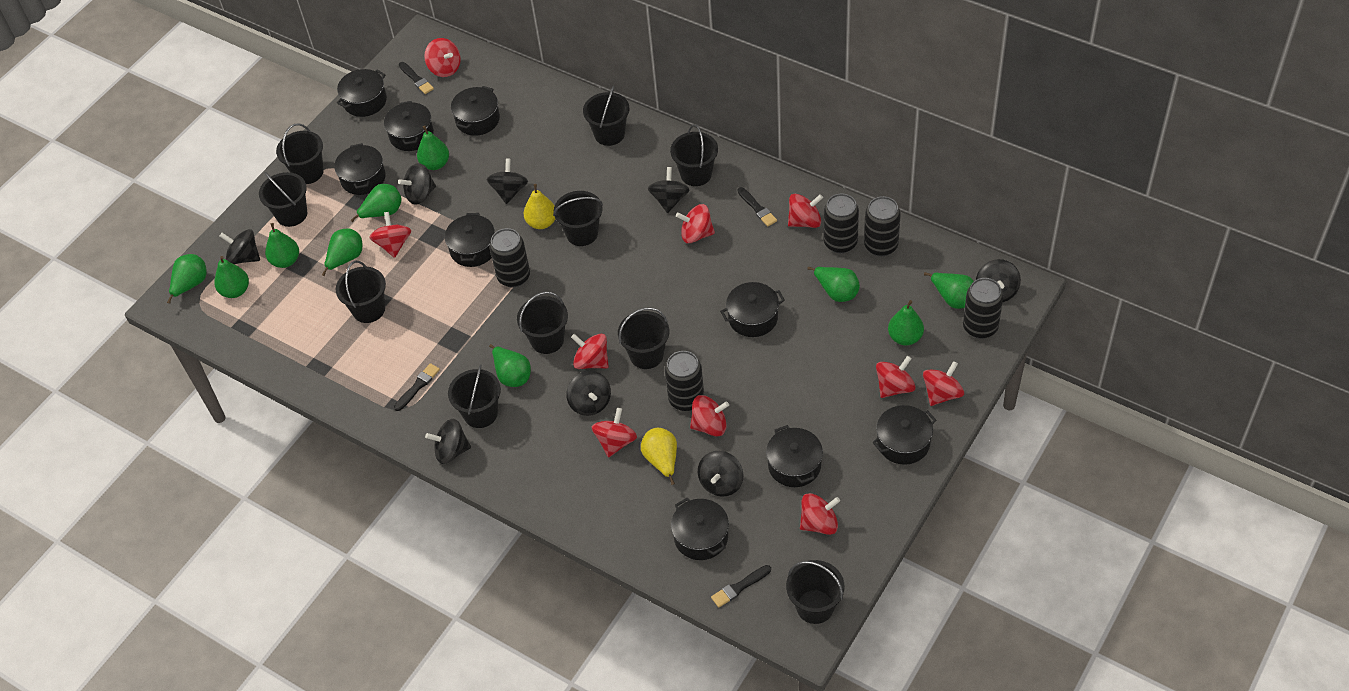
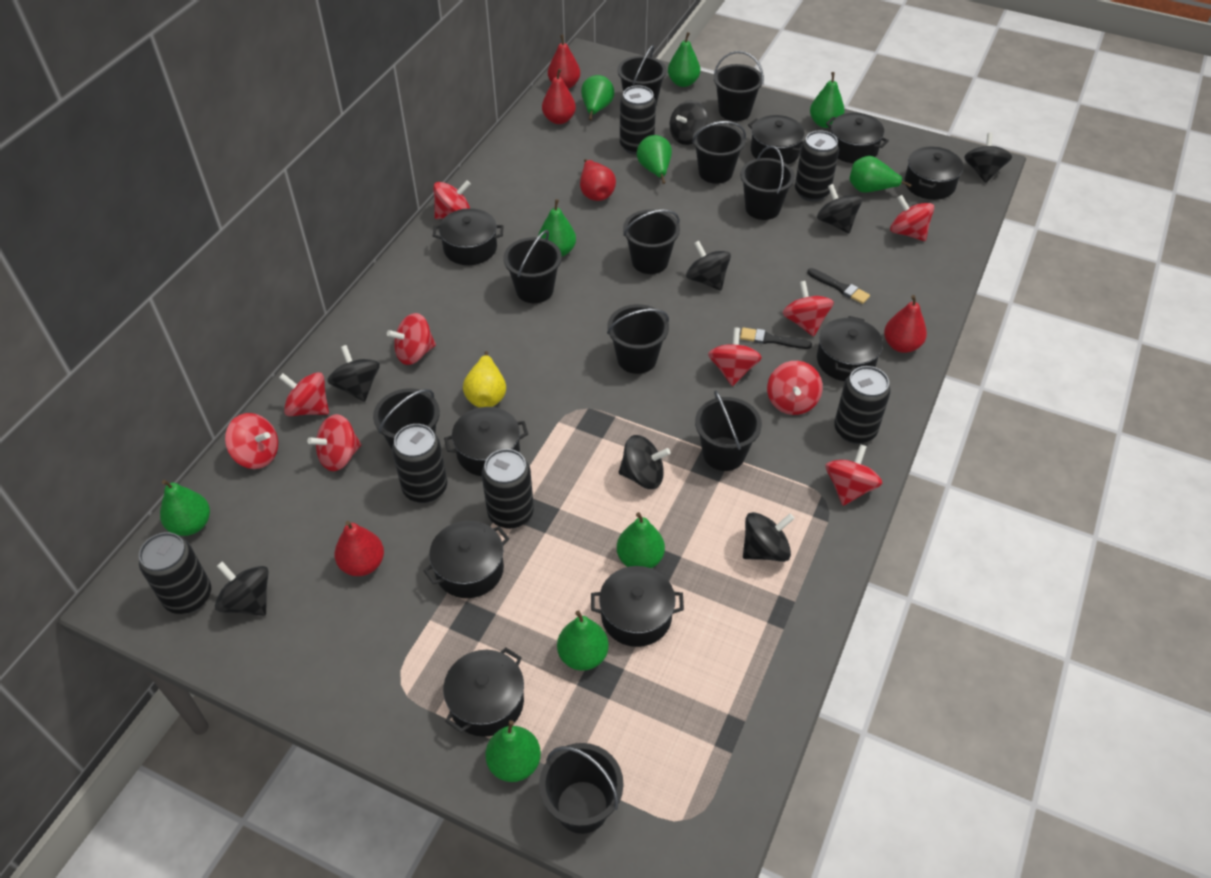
black brush: 4 -> 2
black can: 5 -> 6
red pear: 0 -> 5
yellow pear: 2 -> 1

